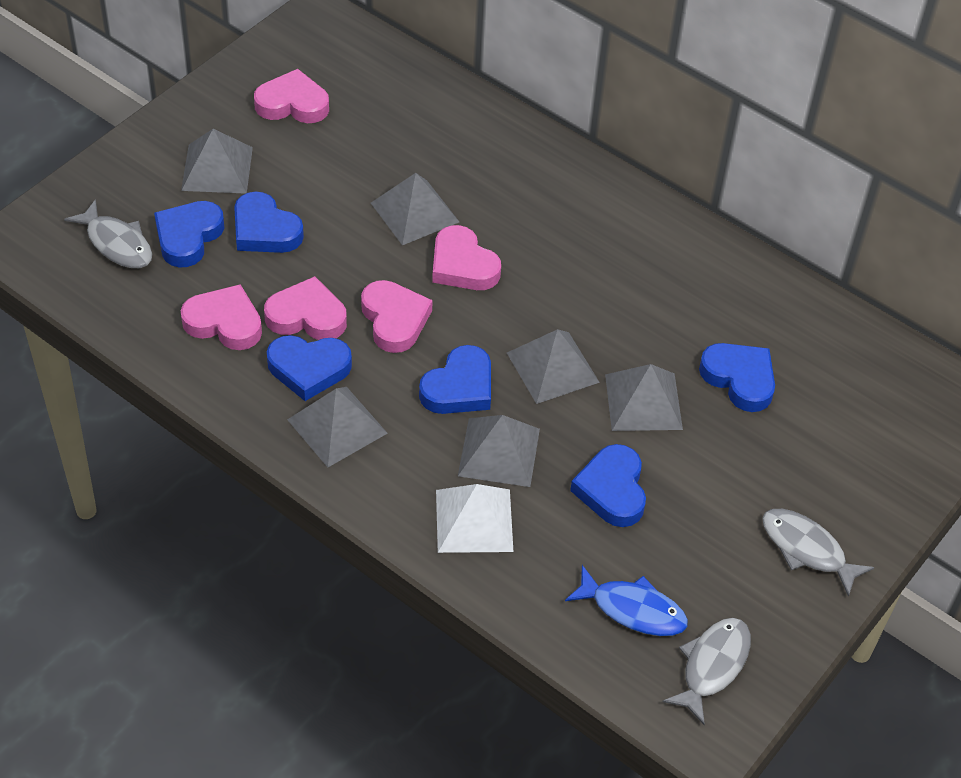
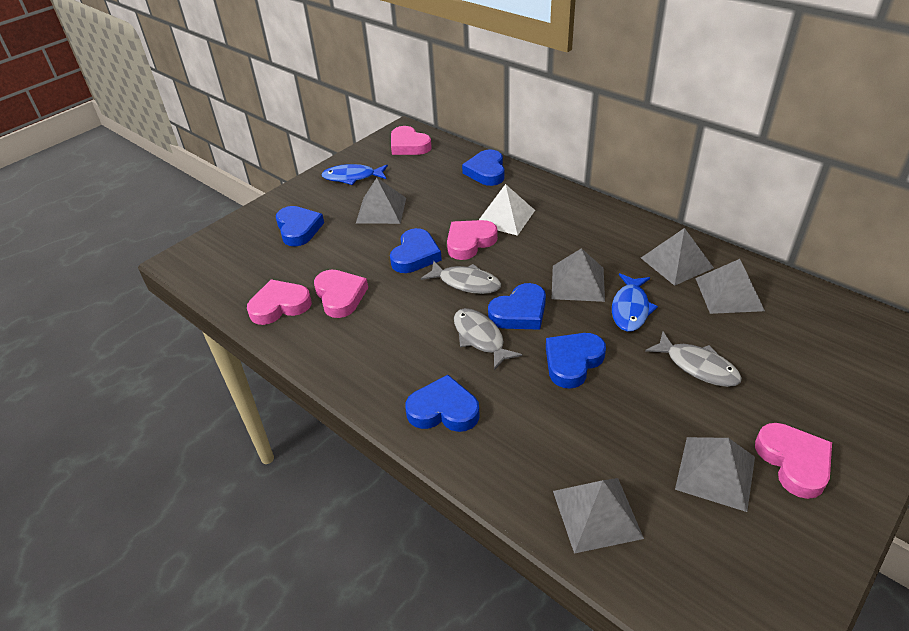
blue fish: 1 -> 2

